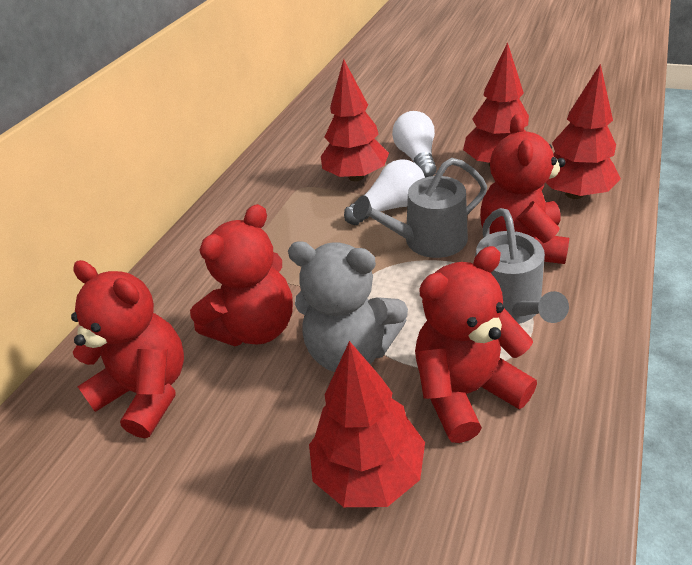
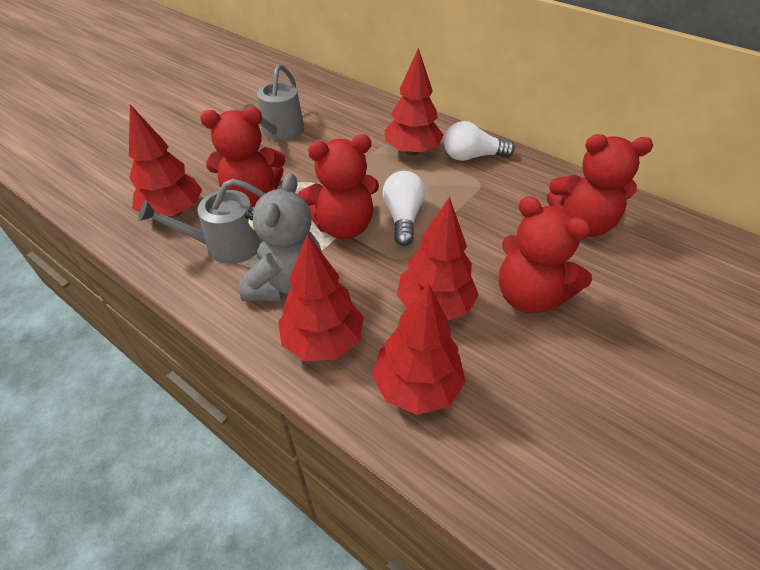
red tree: 4 -> 5

